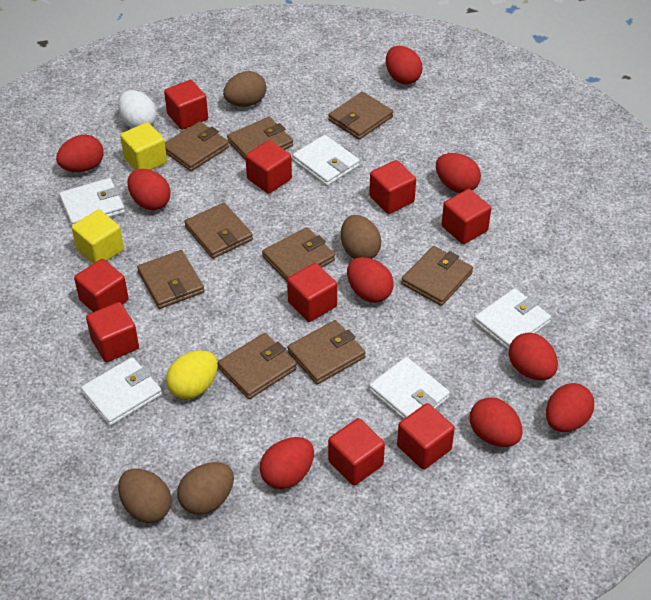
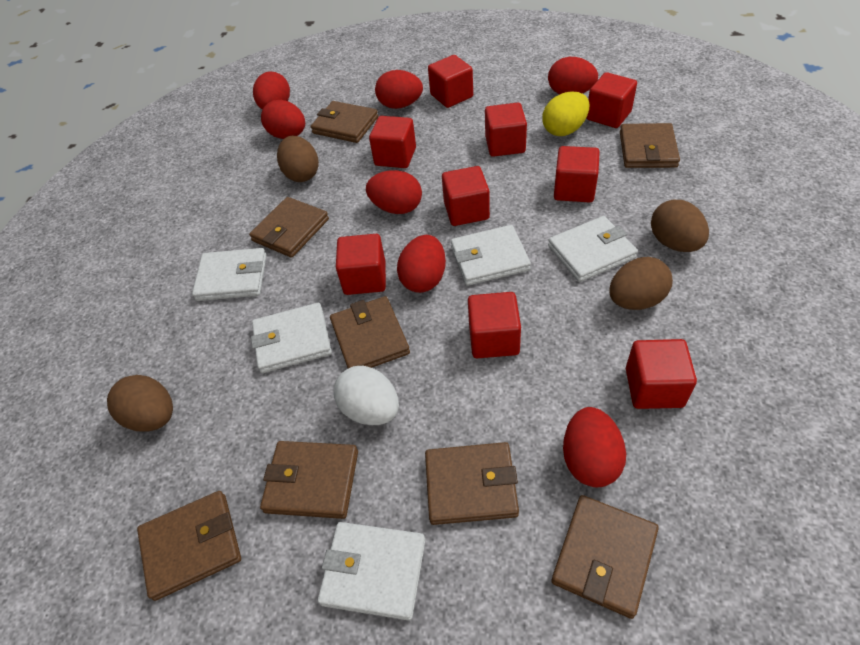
brown wallet: 9 -> 8
red egg: 9 -> 7
yellow cube: 2 -> 0

